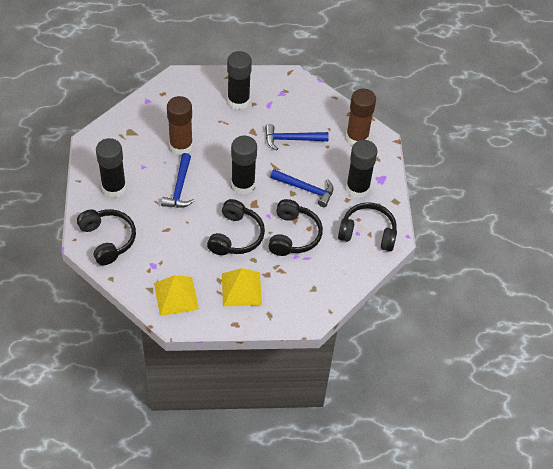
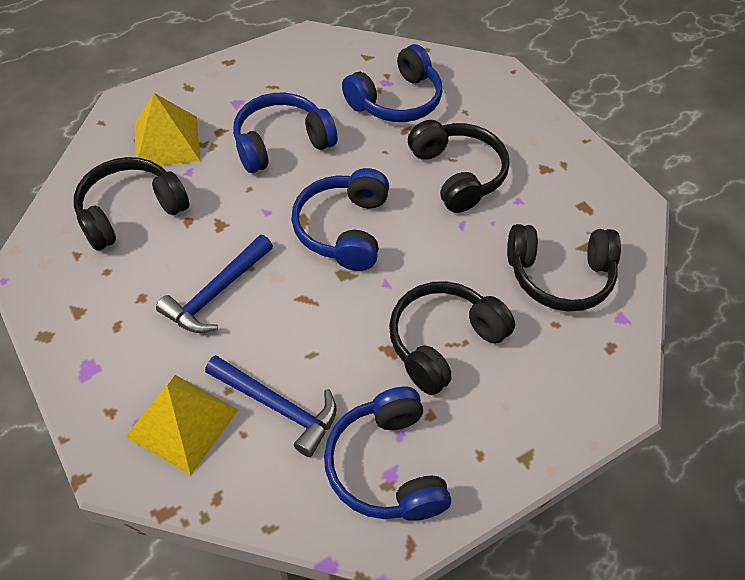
black glue stick: 4 -> 0
blue hammer: 3 -> 2
blue headphones: 0 -> 4
brown glue stick: 2 -> 0

